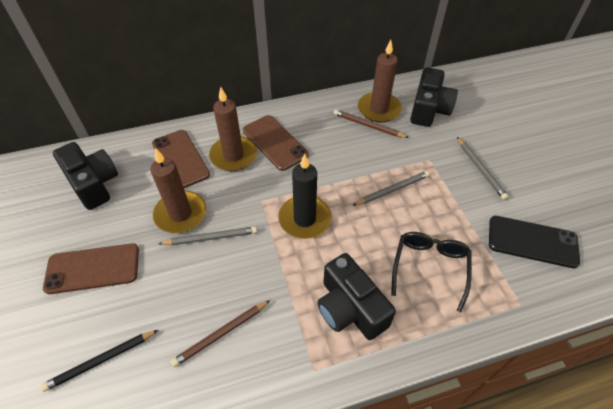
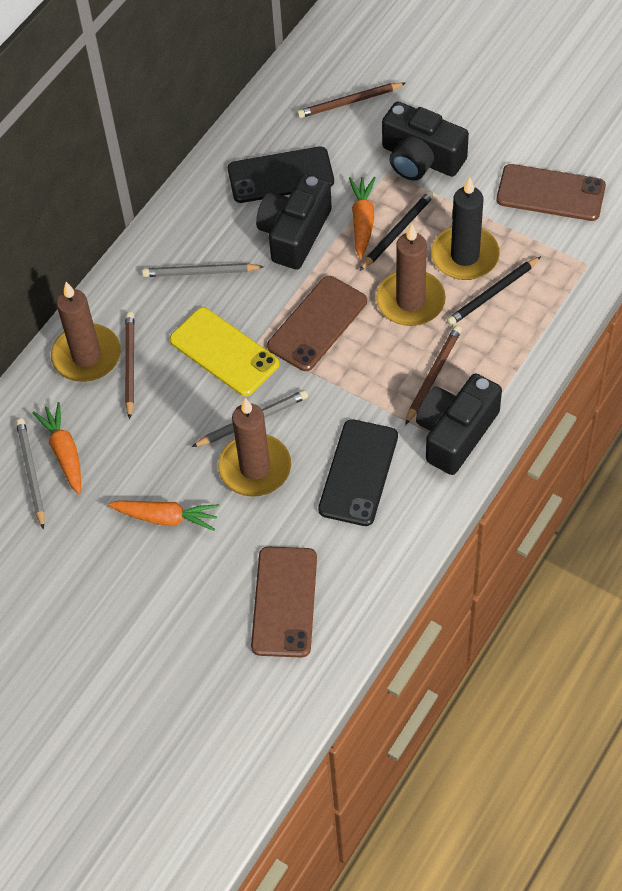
black glasses: 1 -> 0
black pencil: 1 -> 2
black phone: 1 -> 2
brown pencil: 2 -> 3
orange carrot: 0 -> 3
yellow phone: 0 -> 1

